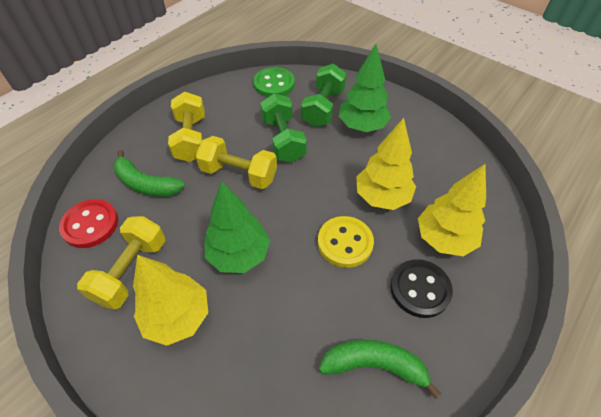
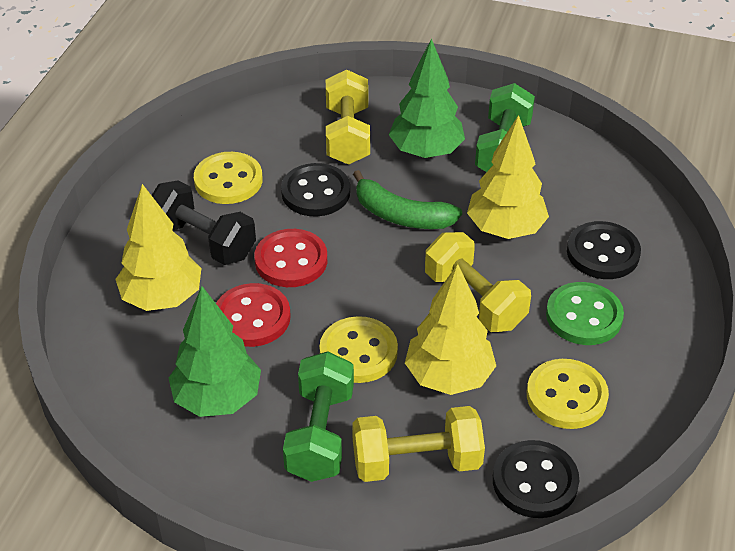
black button: 1 -> 3
black dumbbell: 0 -> 1
green banana: 2 -> 1
red button: 1 -> 2
yellow button: 1 -> 3

